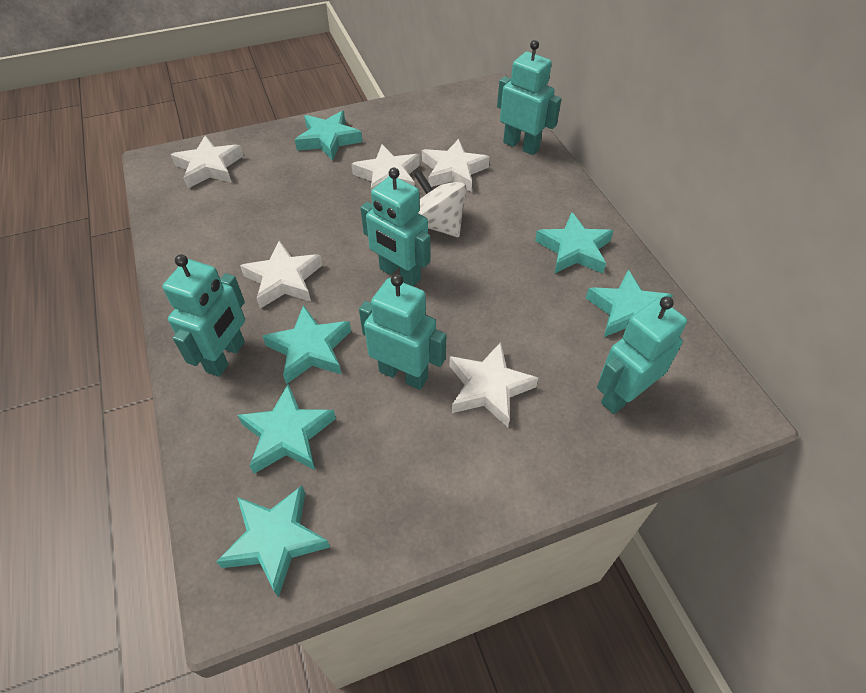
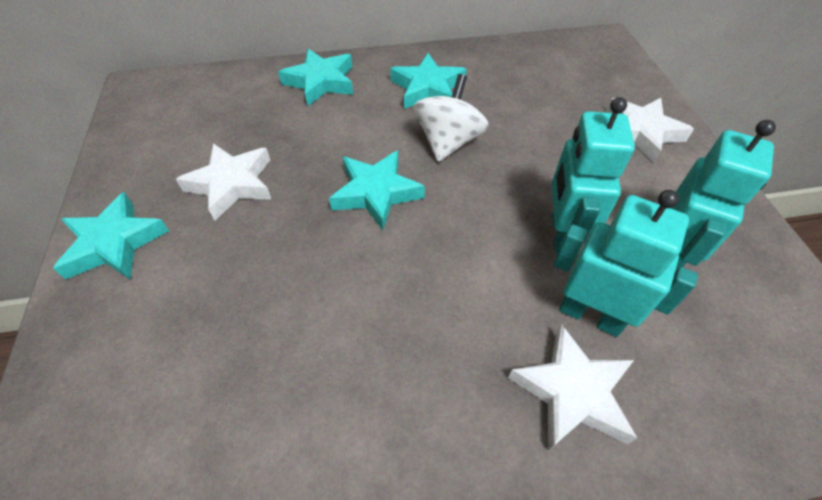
turquoise robot: 5 -> 3
turquoise star: 6 -> 4
white star: 5 -> 3

